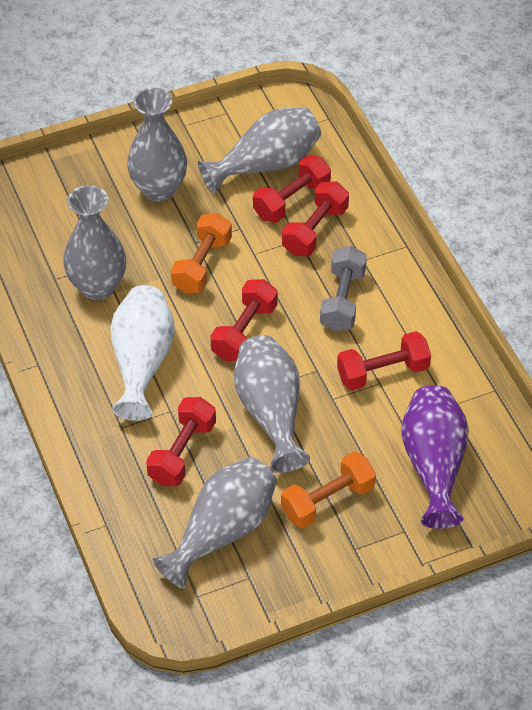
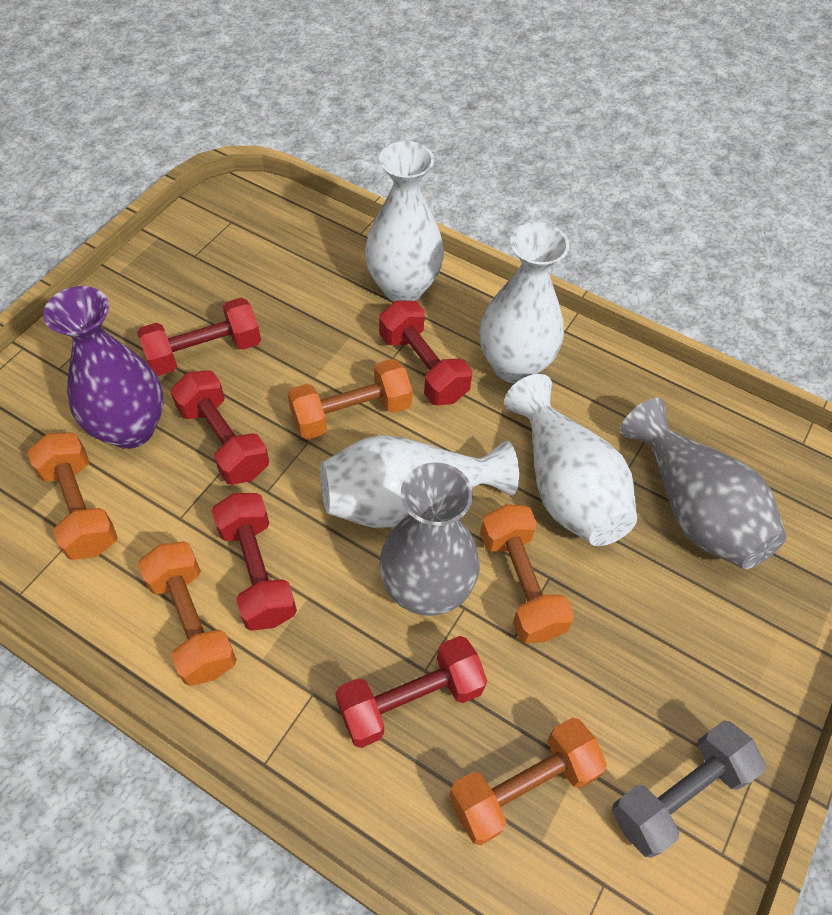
grey vase: 5 -> 2
orange dumbbell: 2 -> 5
white vase: 1 -> 4

